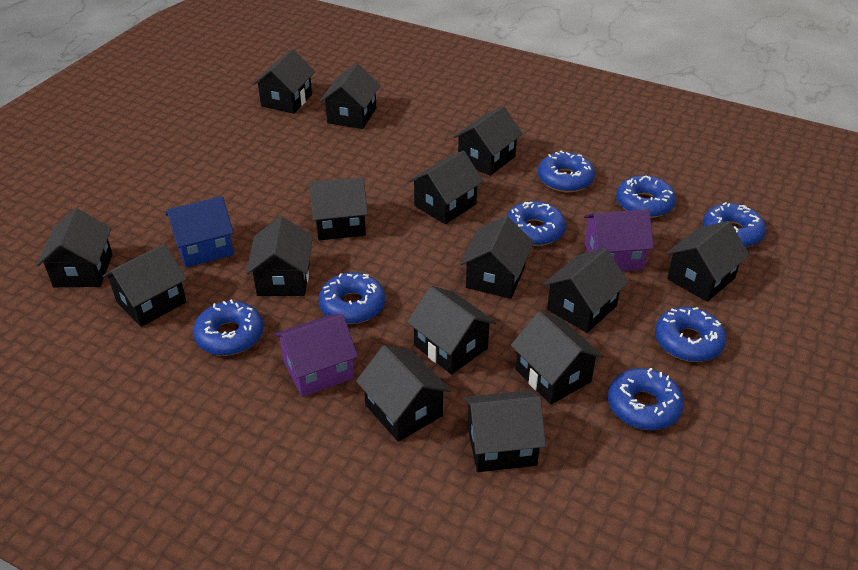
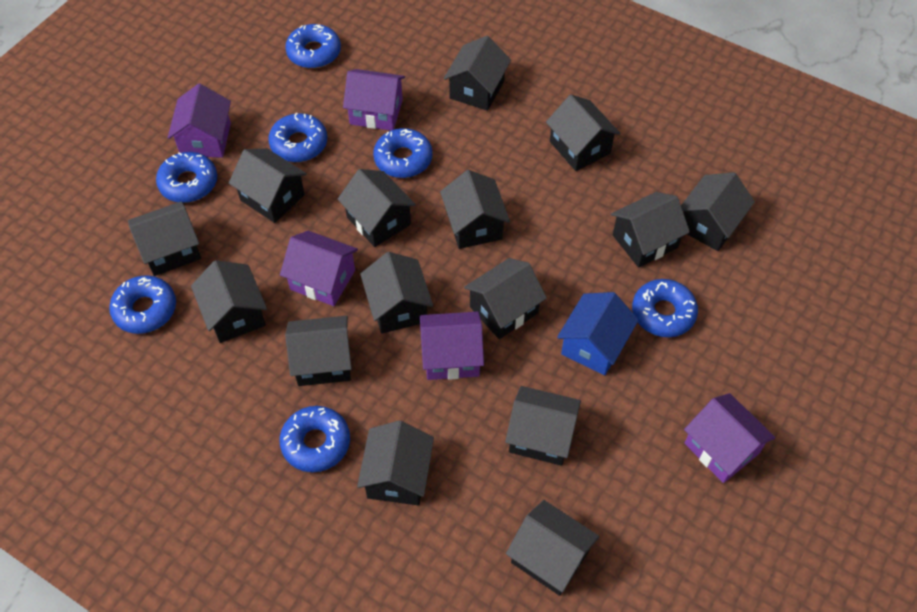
blue donut: 8 -> 7
purple house: 2 -> 5

